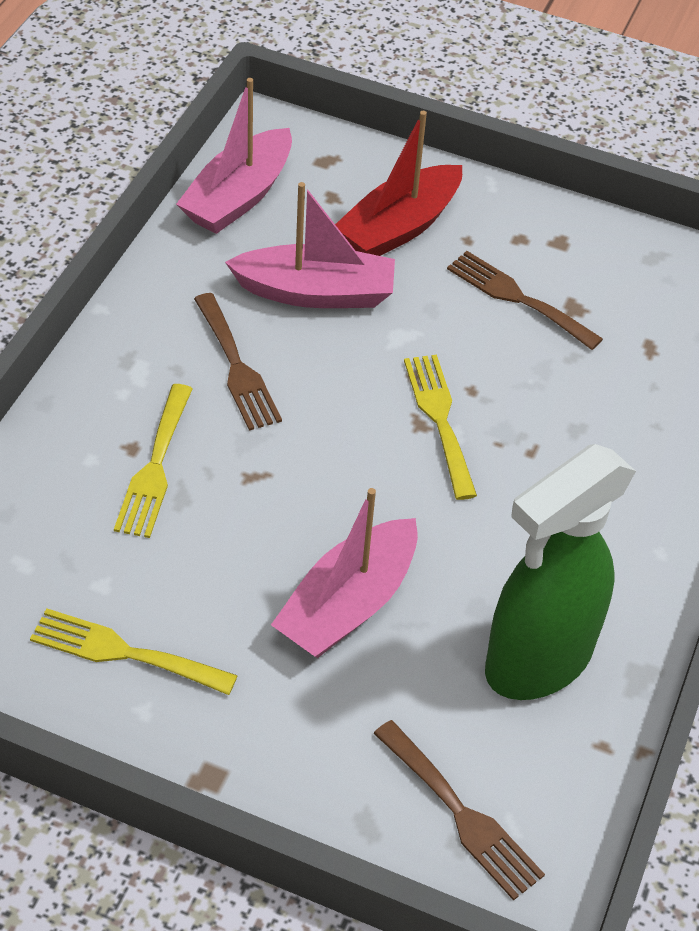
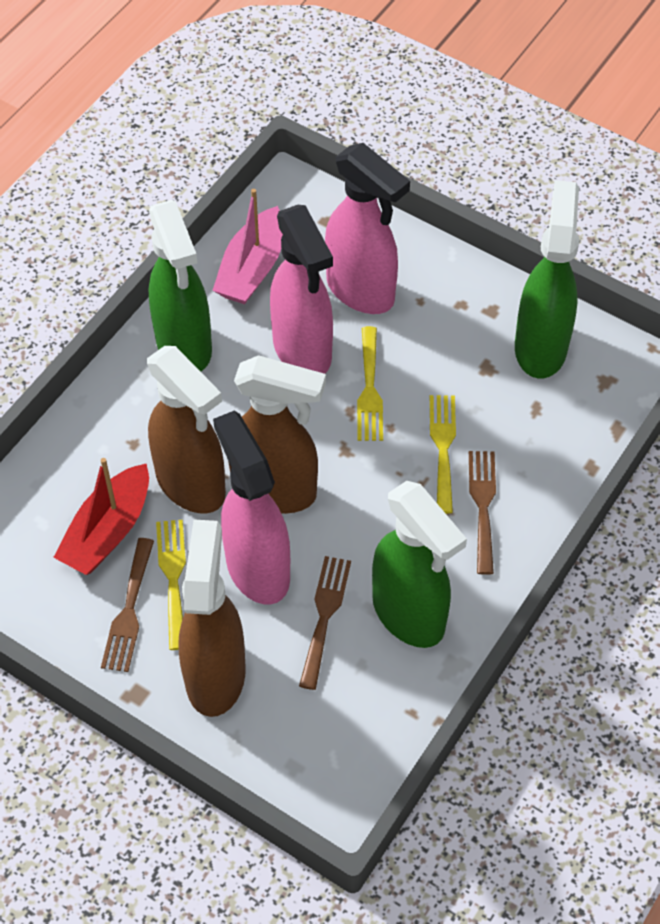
brown spray bottle: 0 -> 3
green spray bottle: 1 -> 3
pink boat: 3 -> 1
pink spray bottle: 0 -> 3

